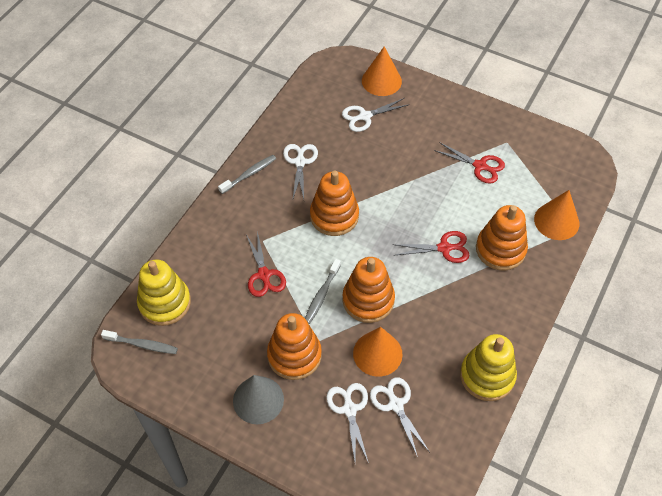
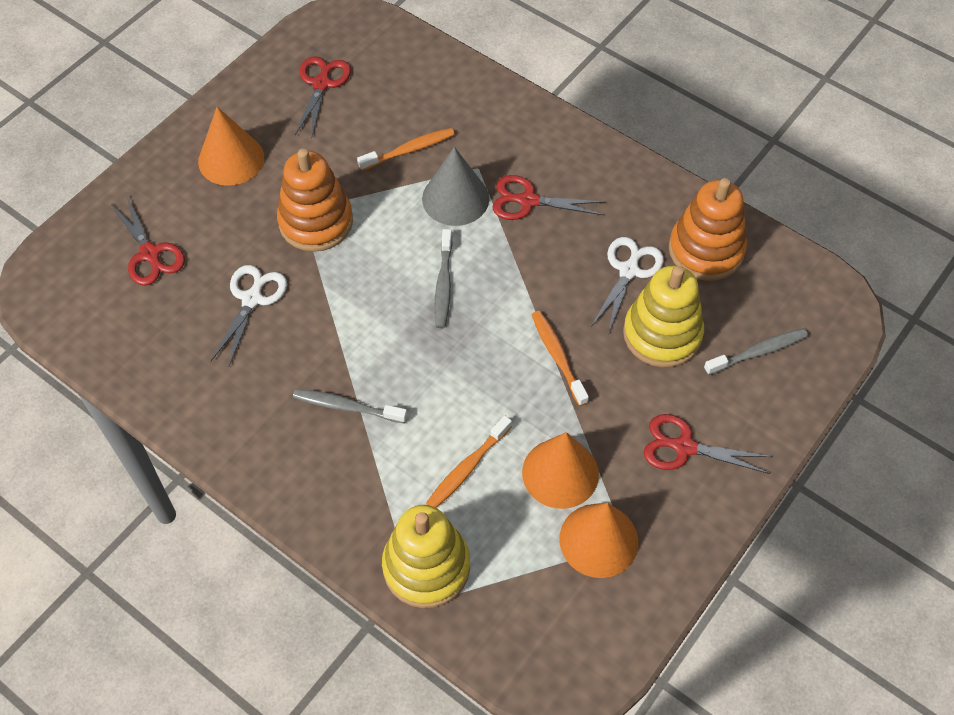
orange stacking toy: 4 -> 2
orange toothbrush: 0 -> 3
red scissors: 3 -> 4
white scissors: 4 -> 2

